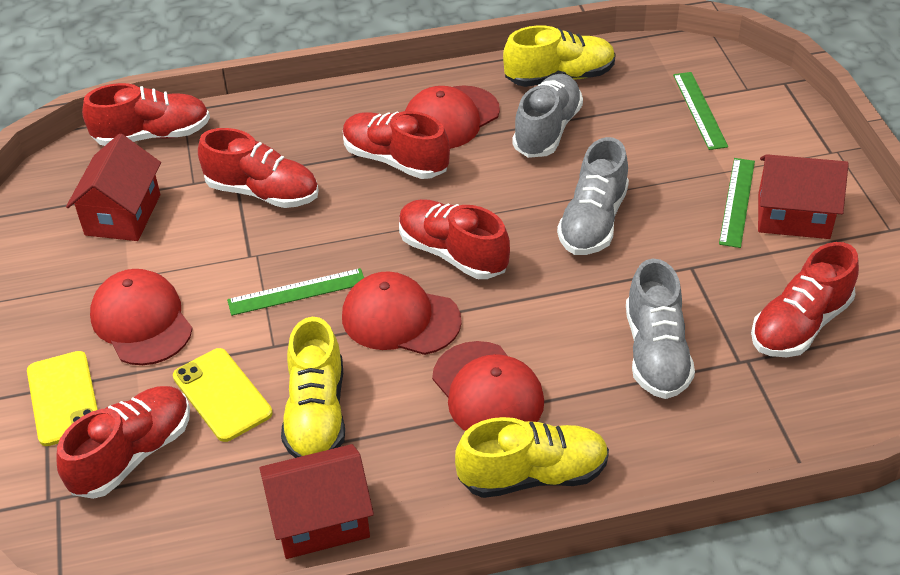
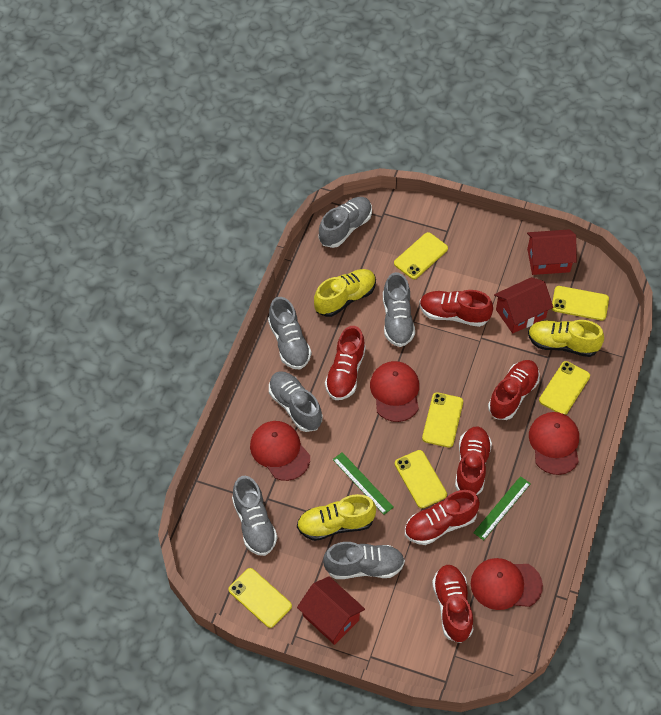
green ruler: 3 -> 2
grey shoe: 3 -> 6
yellow phone: 2 -> 6

